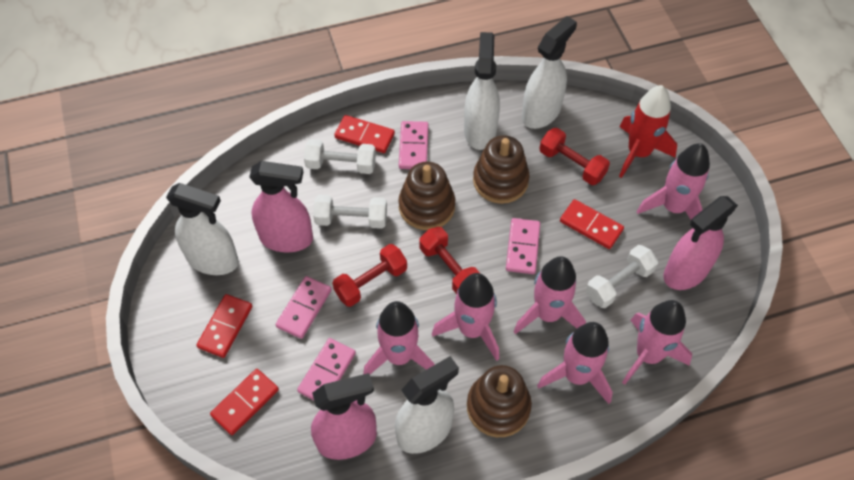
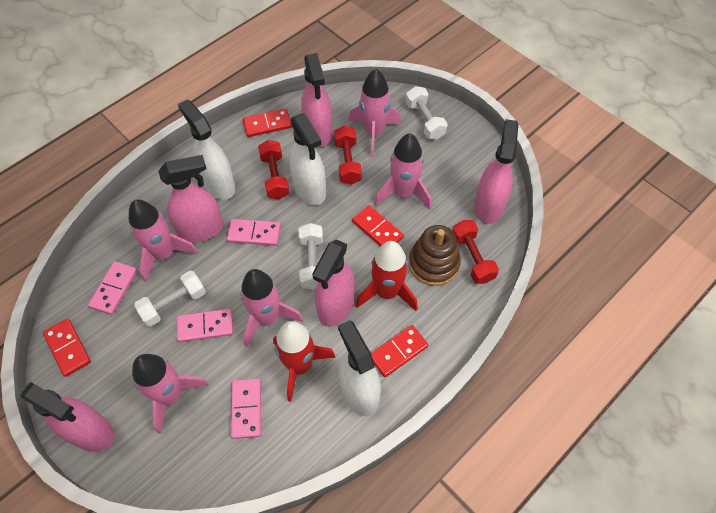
brown stacking toy: 3 -> 1
pink rocket: 6 -> 5
pink spray bottle: 3 -> 5
red rocket: 1 -> 2
white spray bottle: 4 -> 3

